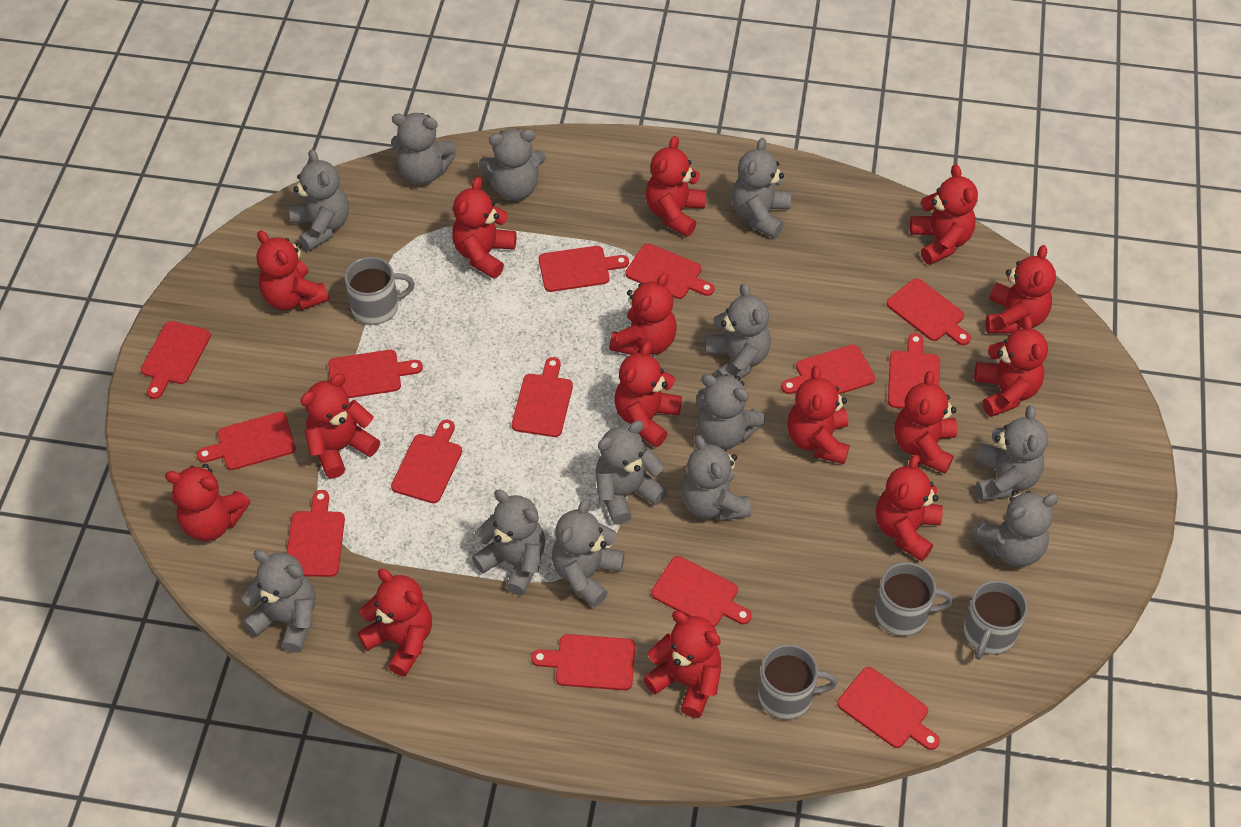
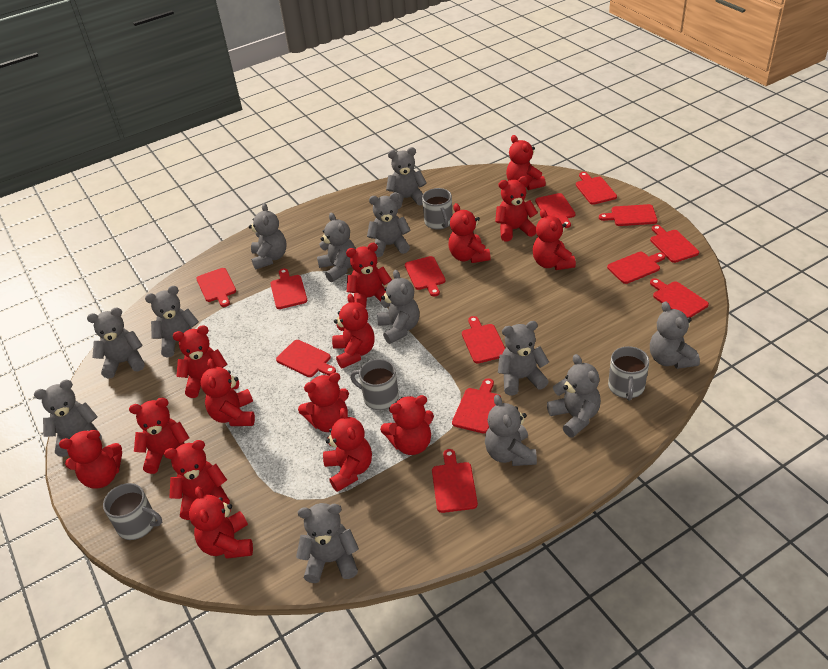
red cutting board: 14 -> 13

